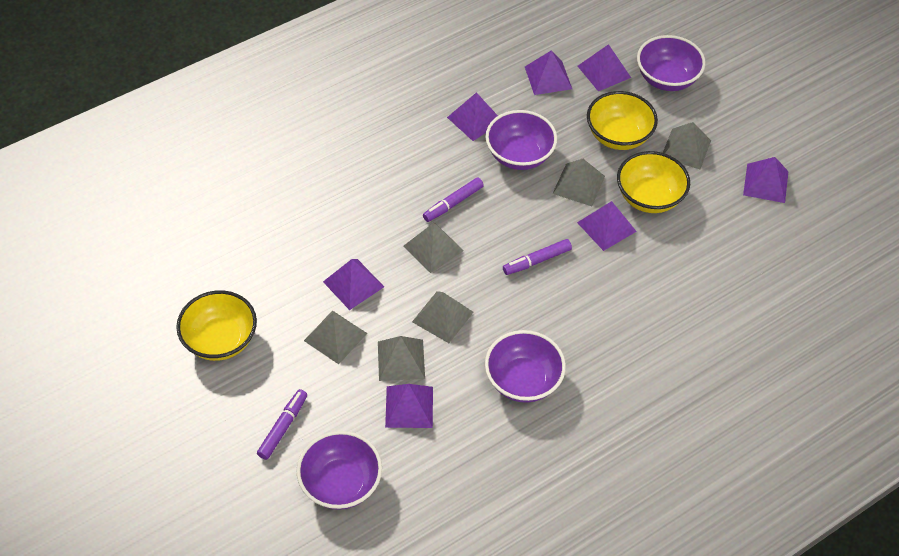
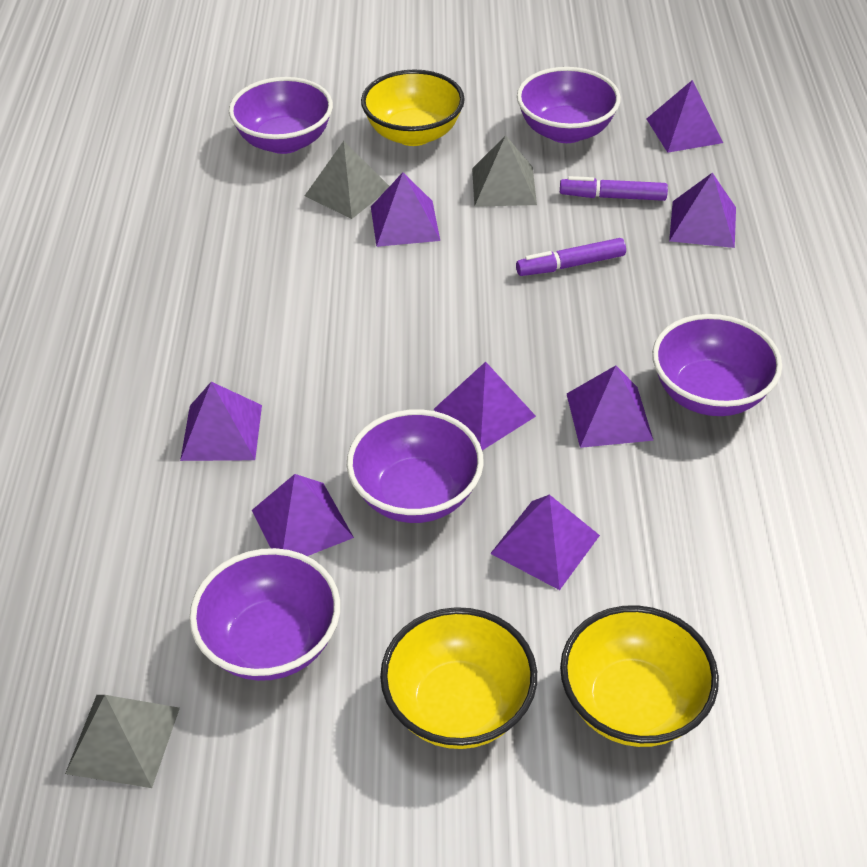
grey pyramid: 6 -> 3
purple bowl: 4 -> 5
purple marker: 3 -> 2
purple pyramid: 7 -> 8

